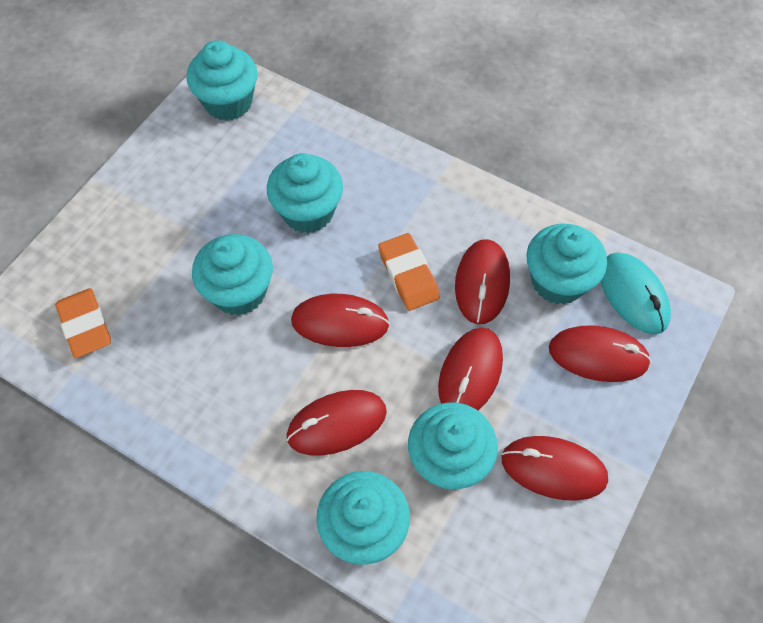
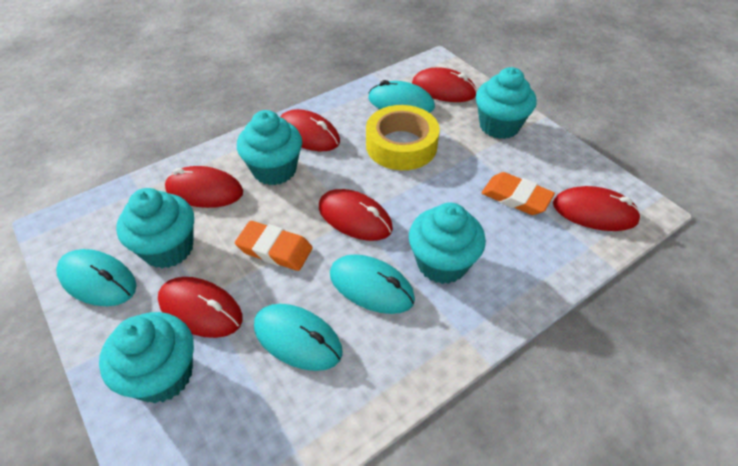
turquoise cupcake: 6 -> 5
turquoise mouse: 1 -> 4
yellow tape: 0 -> 1

